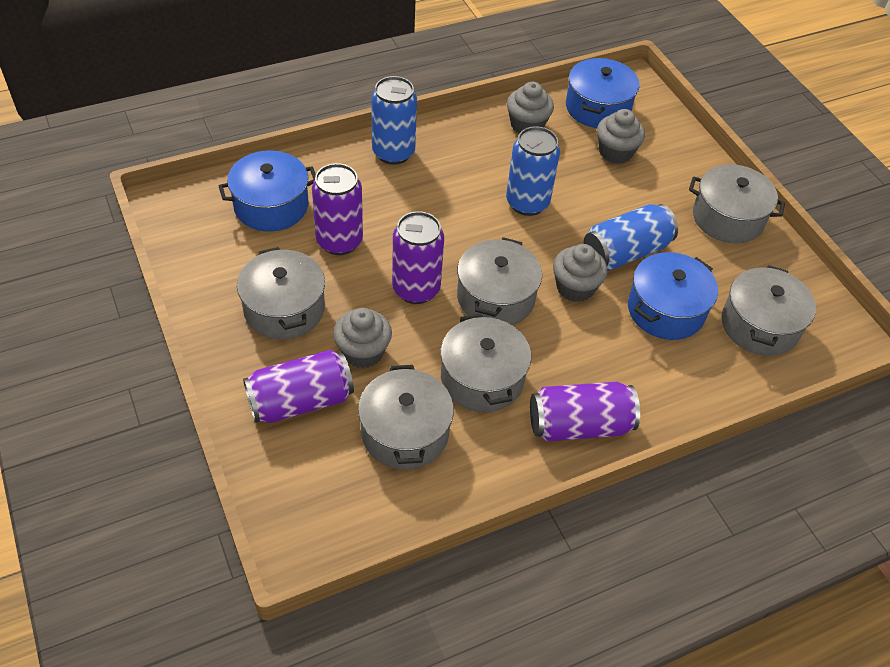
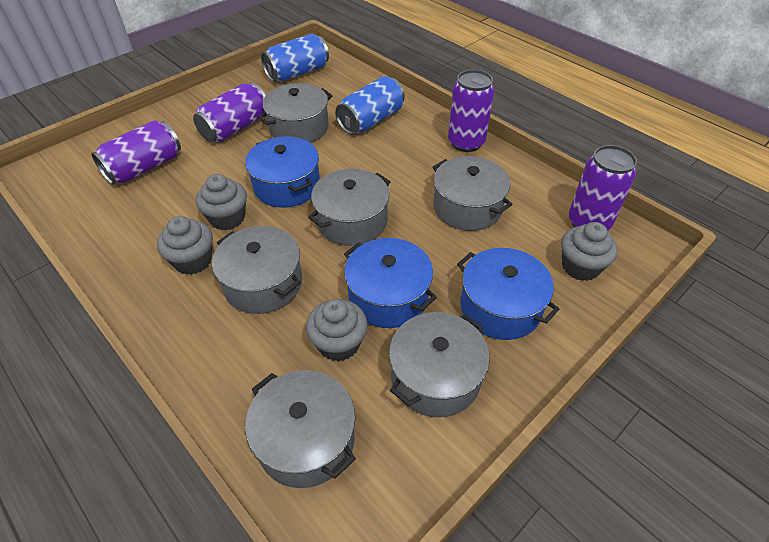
blue can: 3 -> 2

